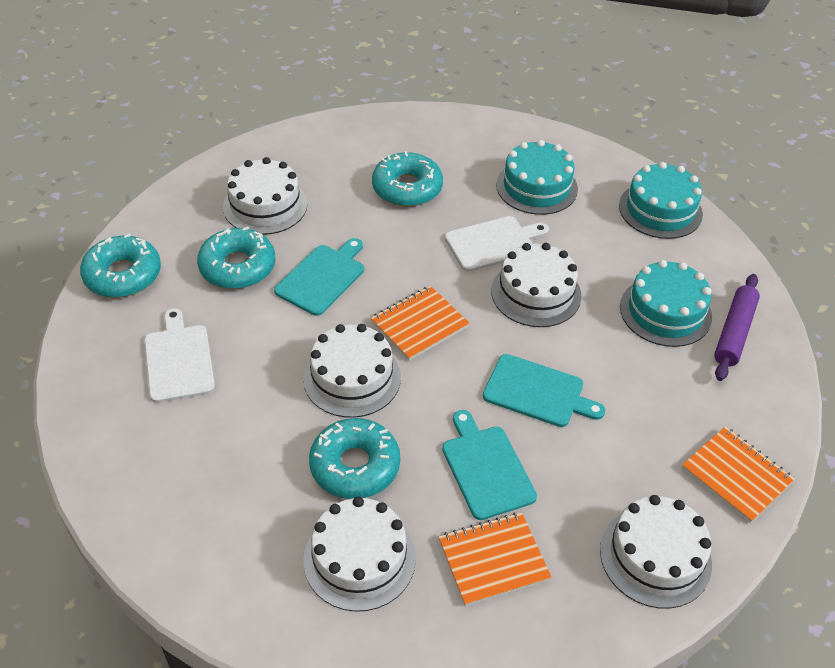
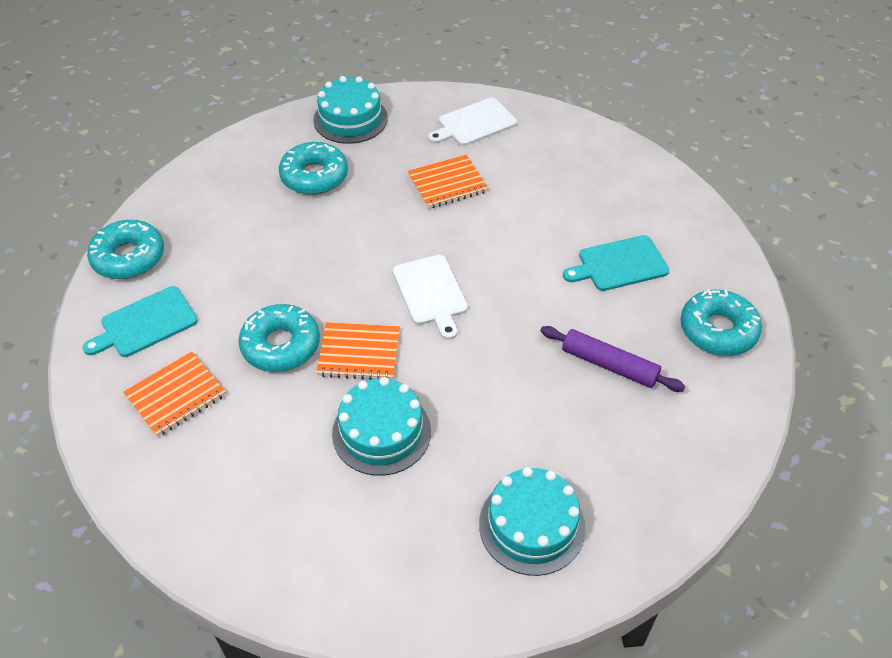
turquoise cutting board: 3 -> 2
white cake: 5 -> 0

